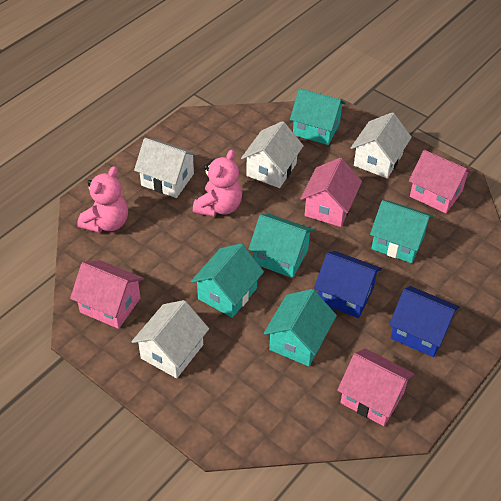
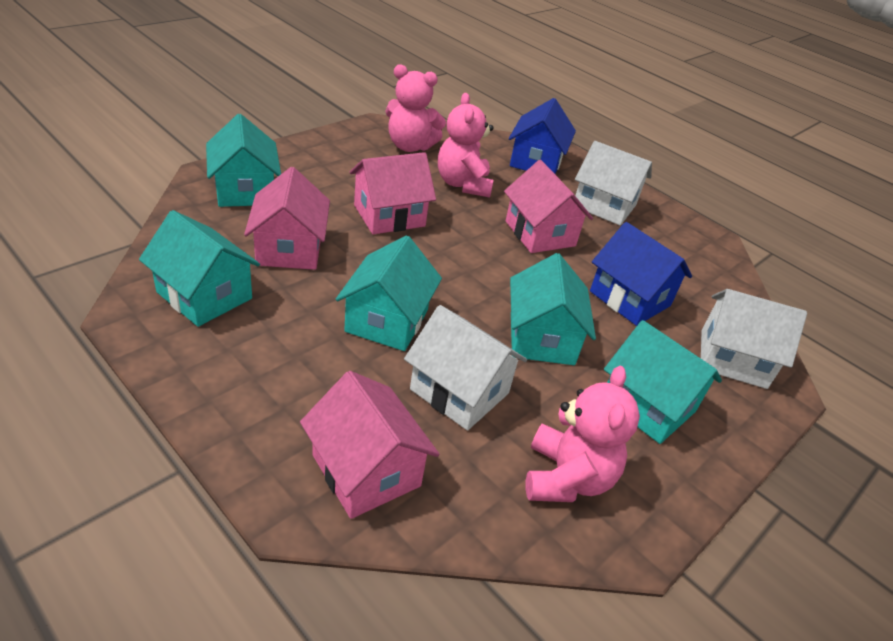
pink teddy bear: 2 -> 3
white house: 4 -> 3

